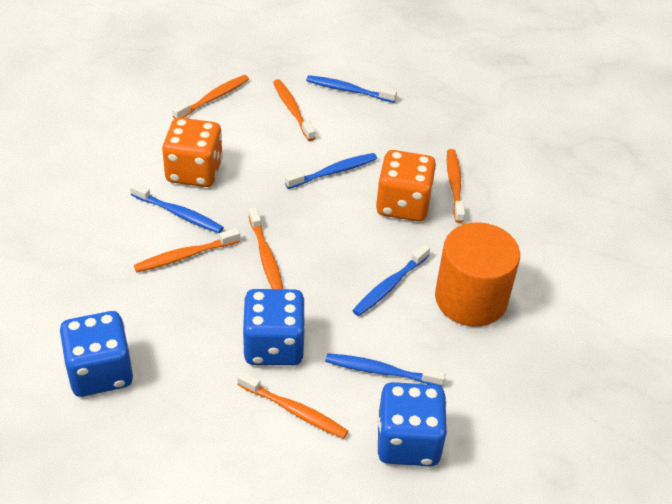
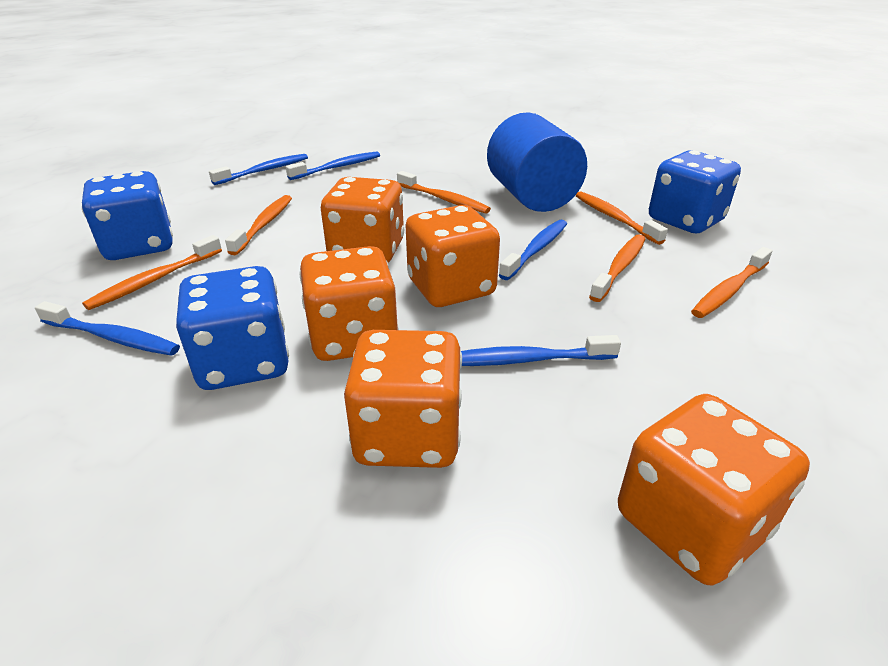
blue cylinder: 0 -> 1
orange cylinder: 1 -> 0
orange dice: 2 -> 5

